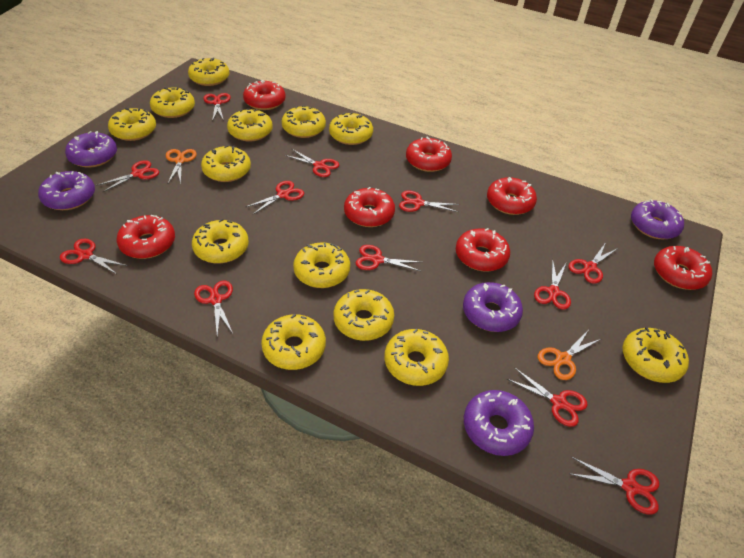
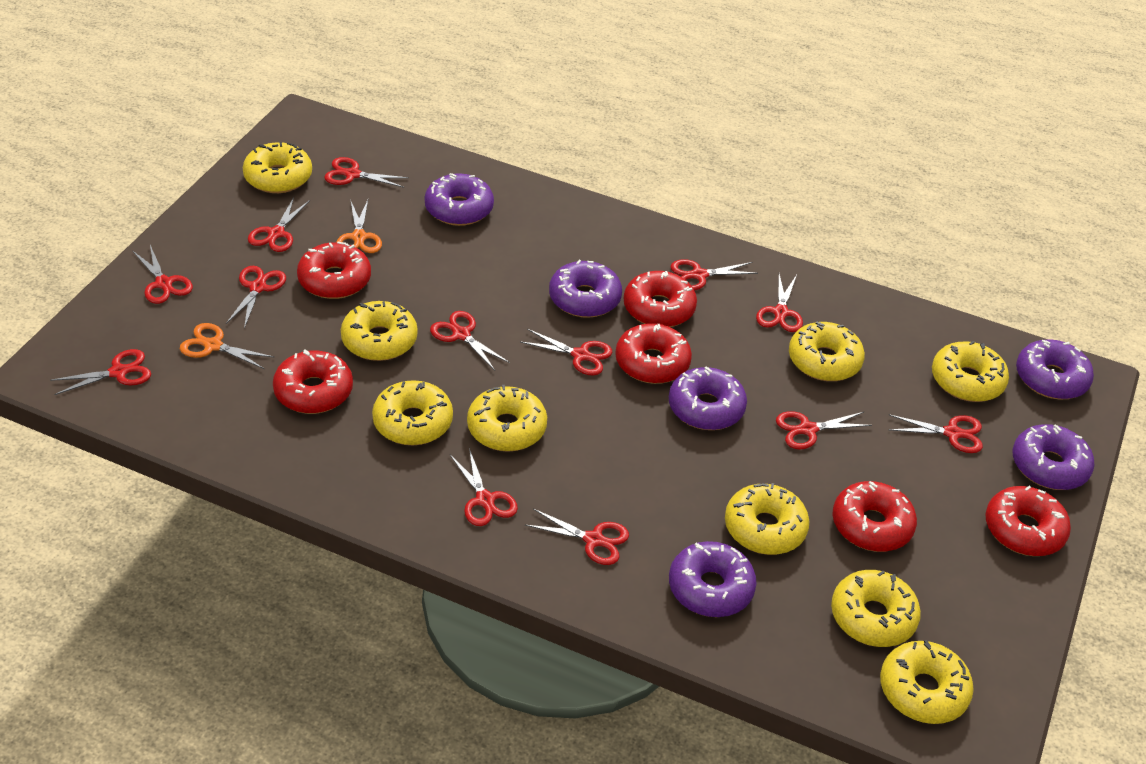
purple donut: 5 -> 6
red donut: 7 -> 6
red scissors: 12 -> 13
yellow donut: 13 -> 9

